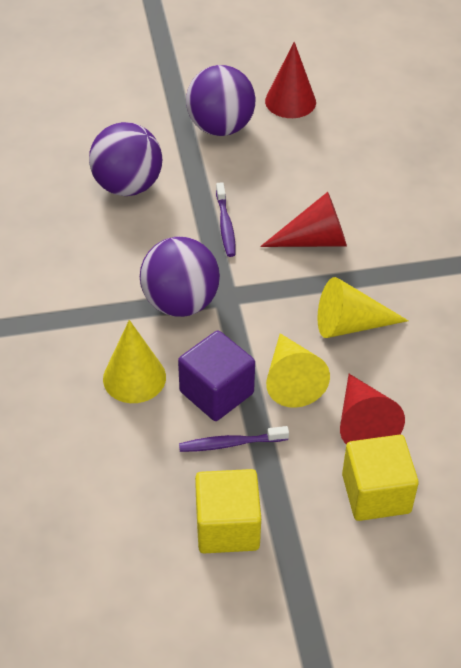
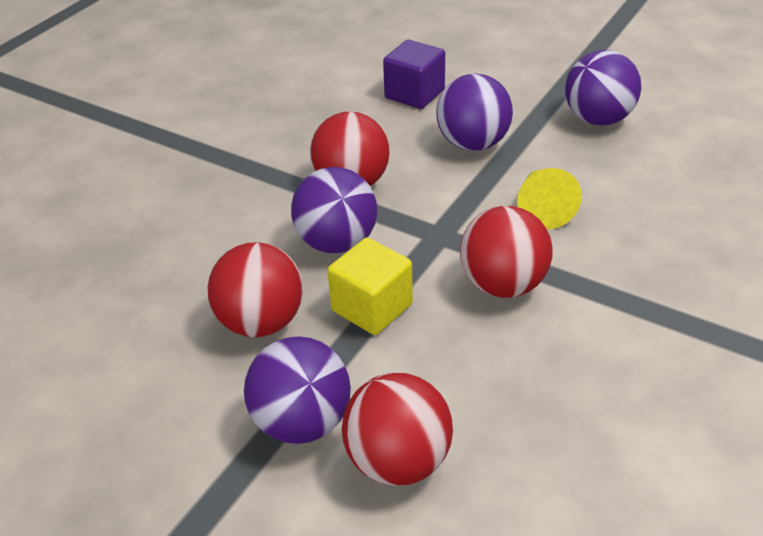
purple ball: 3 -> 4
purple toothbrush: 2 -> 0
red ball: 0 -> 4
red cone: 3 -> 0
yellow cone: 3 -> 1
yellow cube: 2 -> 1

